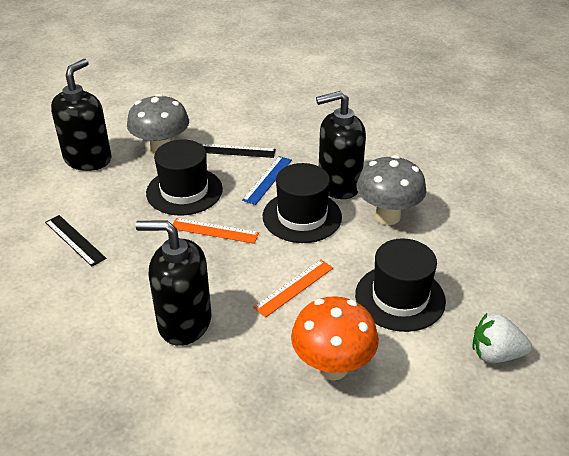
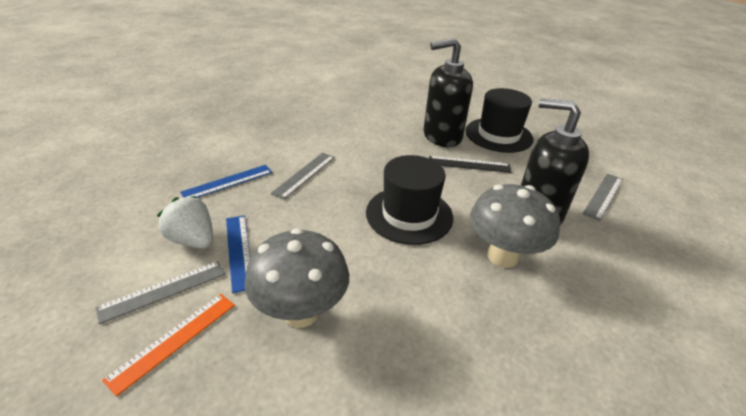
black hat: 3 -> 2
black ruler: 2 -> 1
black soap dispenser: 3 -> 2
blue ruler: 1 -> 2
grey ruler: 0 -> 3
orange mushroom: 1 -> 0
orange ruler: 2 -> 1

